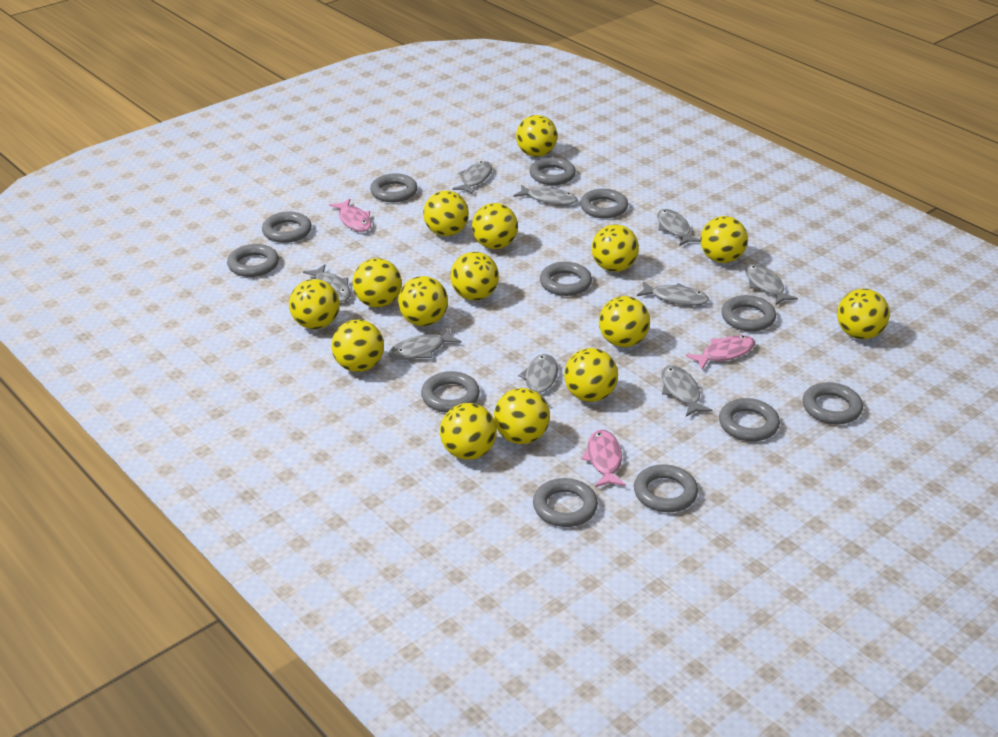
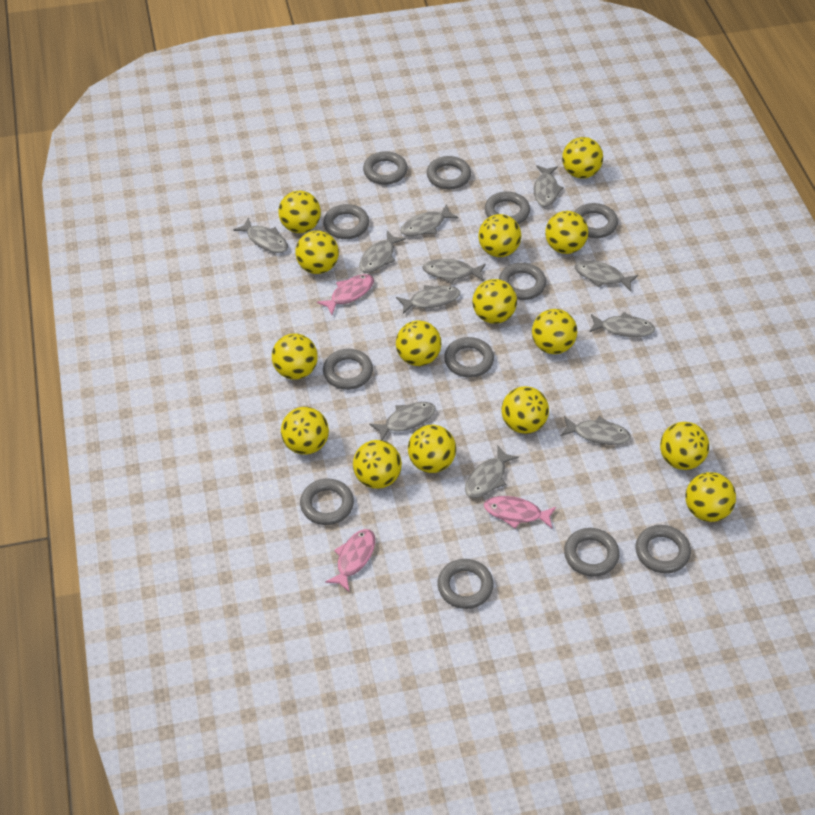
grey fish: 9 -> 11

